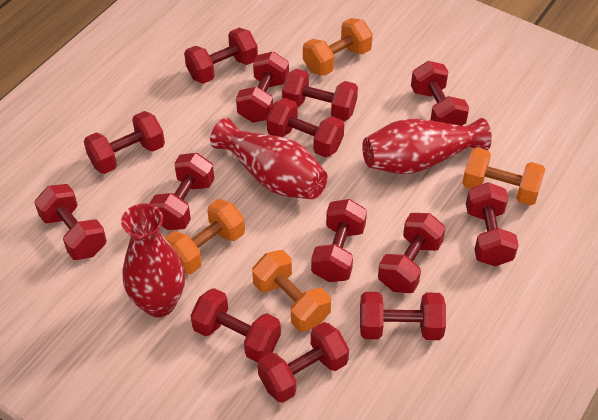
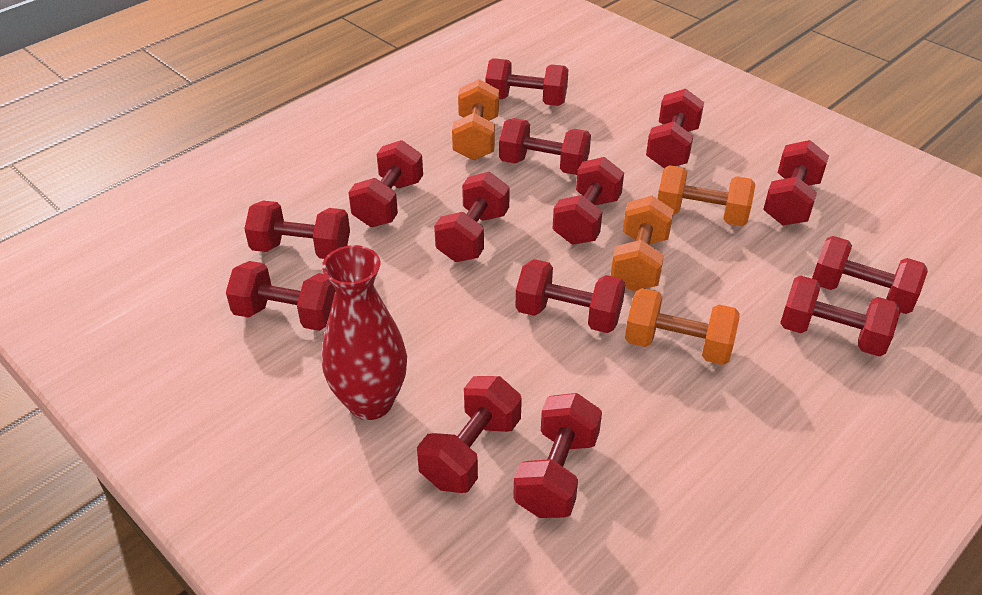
red vase: 3 -> 1

